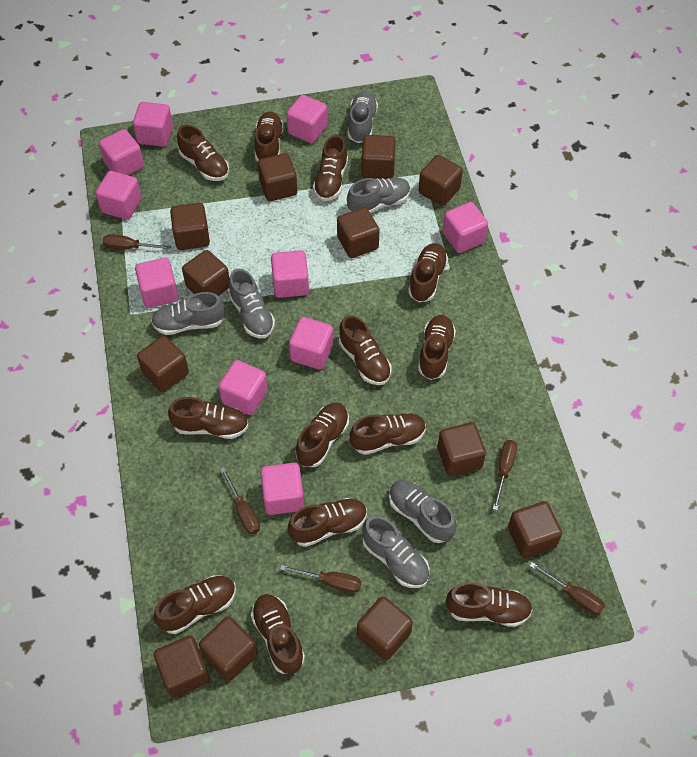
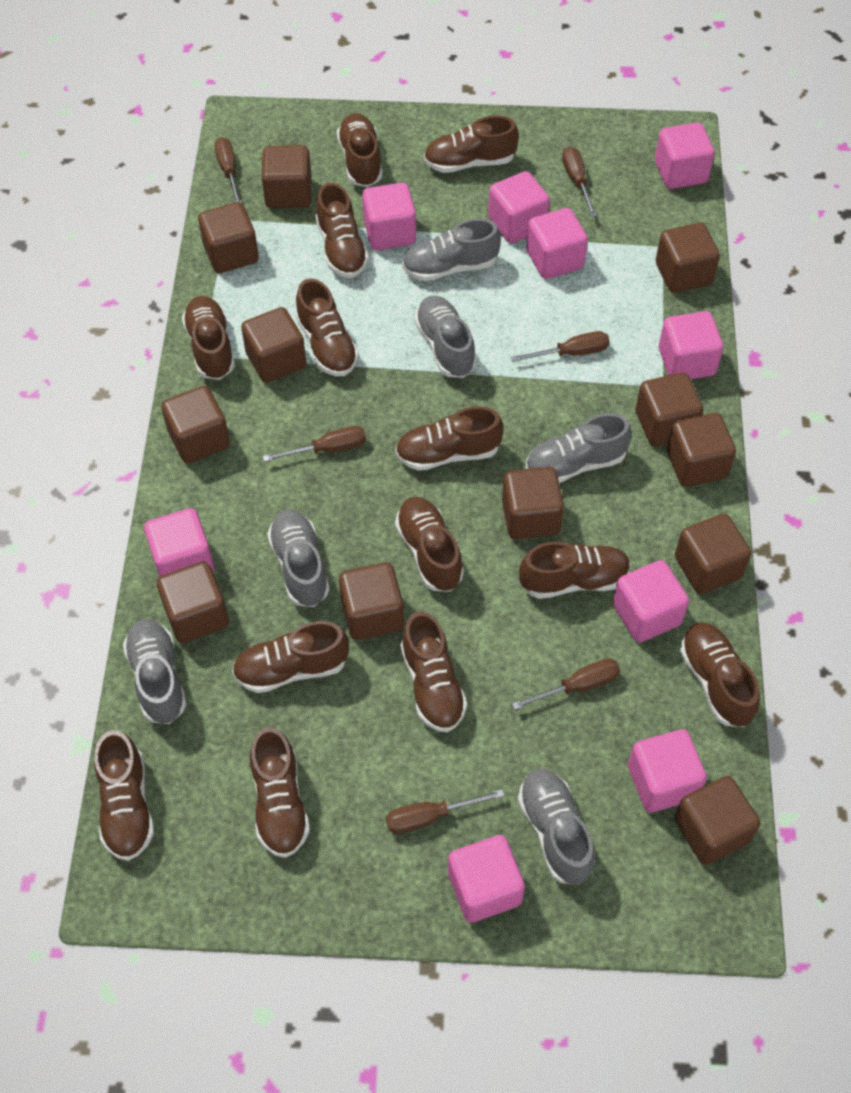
brown screwdriver: 5 -> 6
pink cube: 10 -> 9

